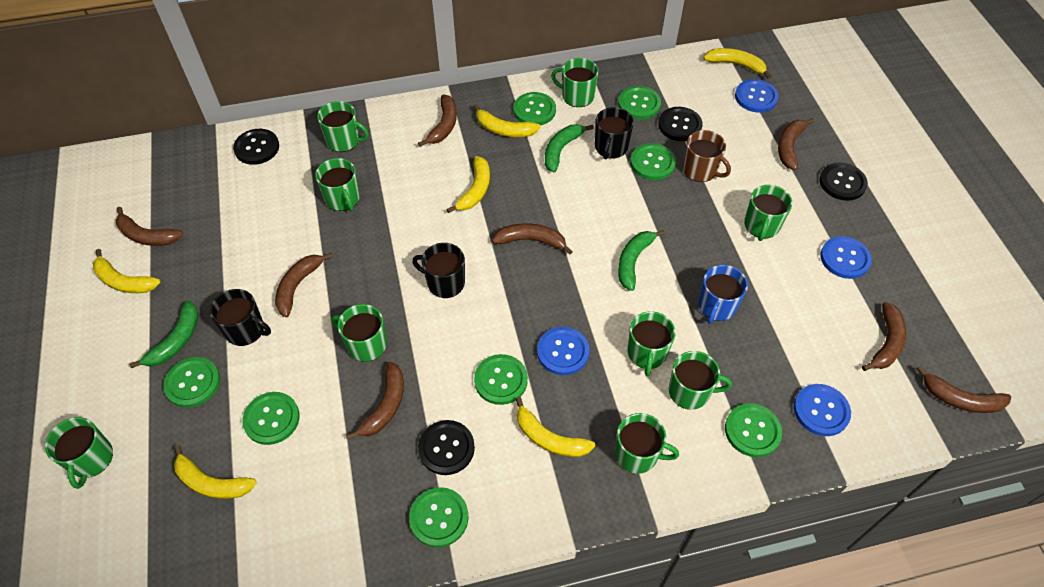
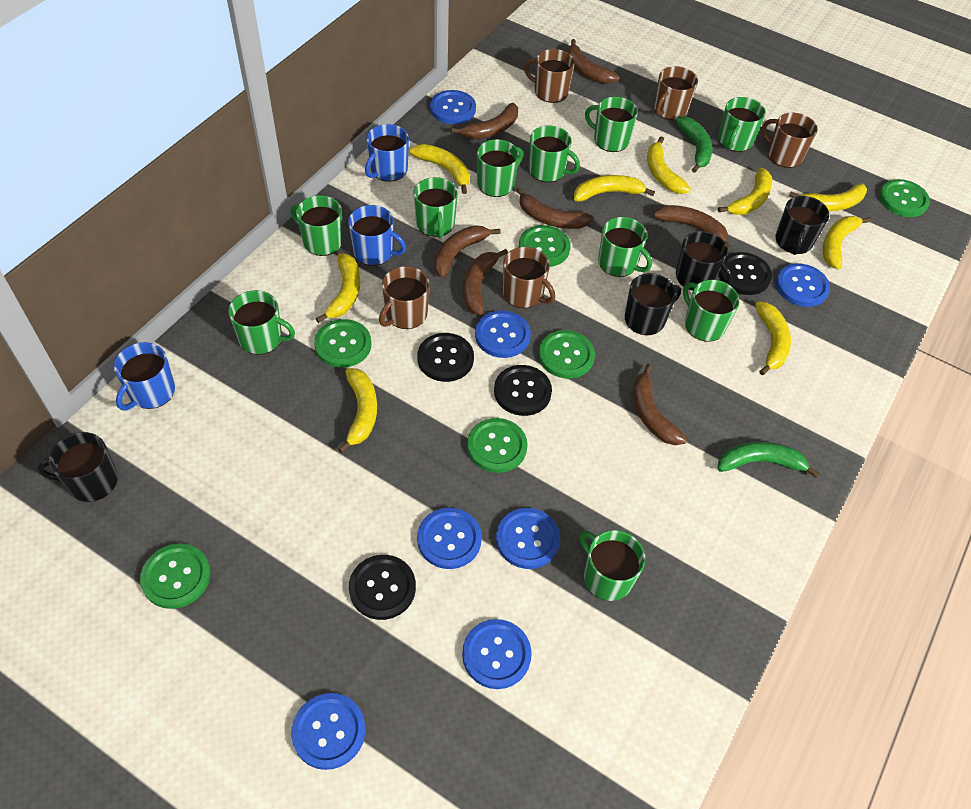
black mug: 3 -> 4
blue button: 4 -> 7
blue mug: 1 -> 3
brown banana: 8 -> 7
brown mug: 1 -> 5
green banana: 3 -> 2
green button: 8 -> 6
green mug: 9 -> 10
yellow banana: 6 -> 9

